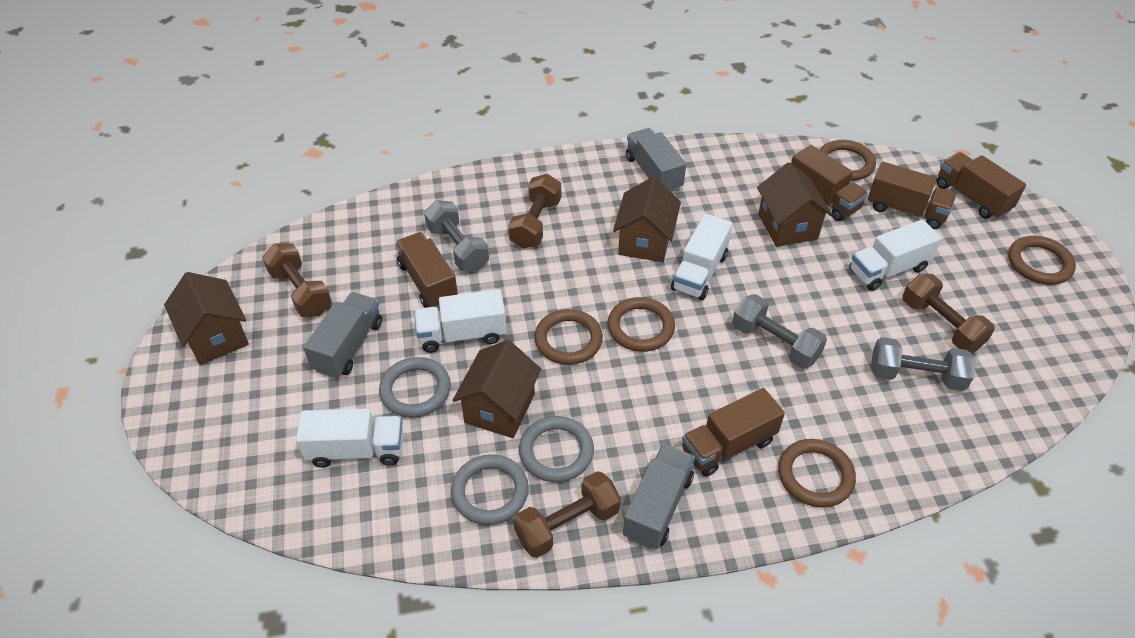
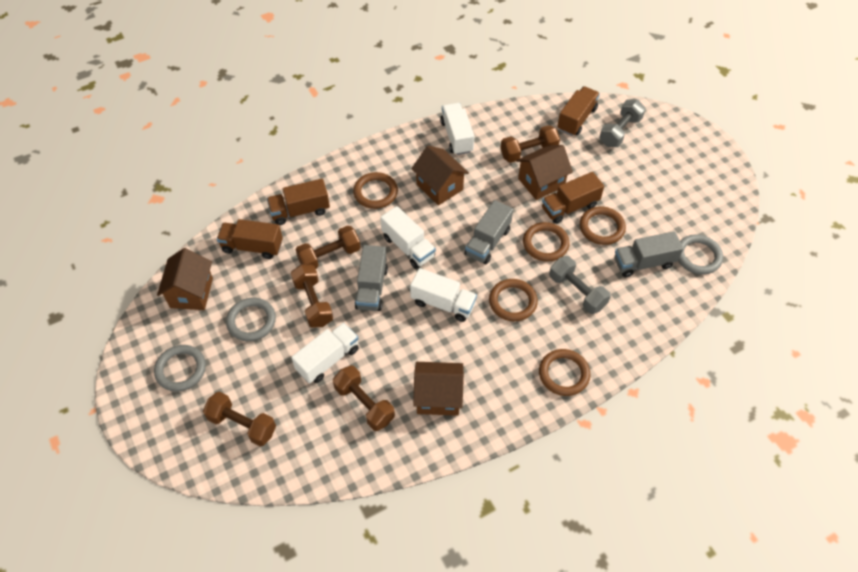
brown dumbbell: 4 -> 5
brown truck: 5 -> 4
grey dumbbell: 3 -> 2

